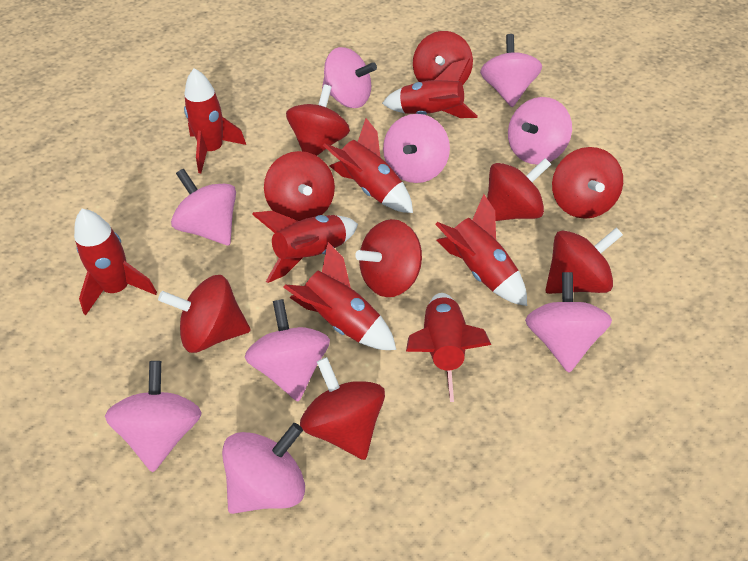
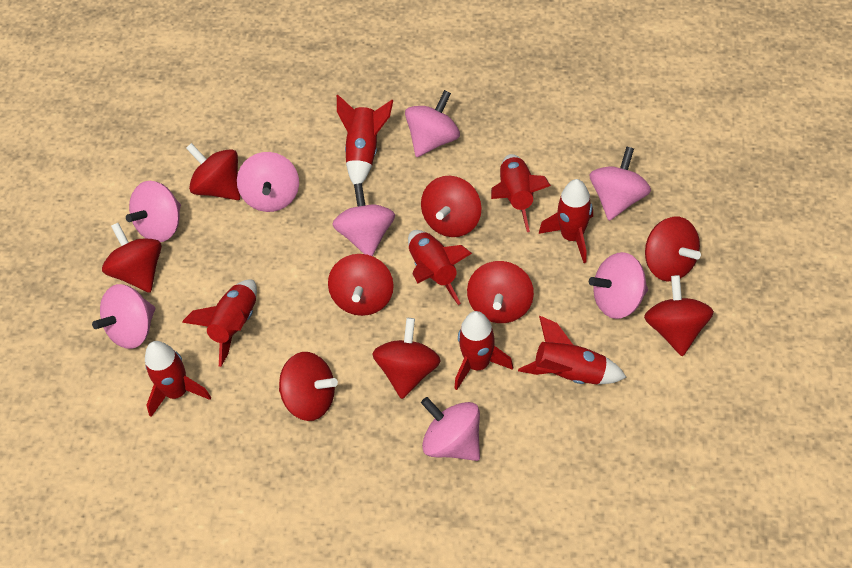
pink spinning top: 9 -> 8

